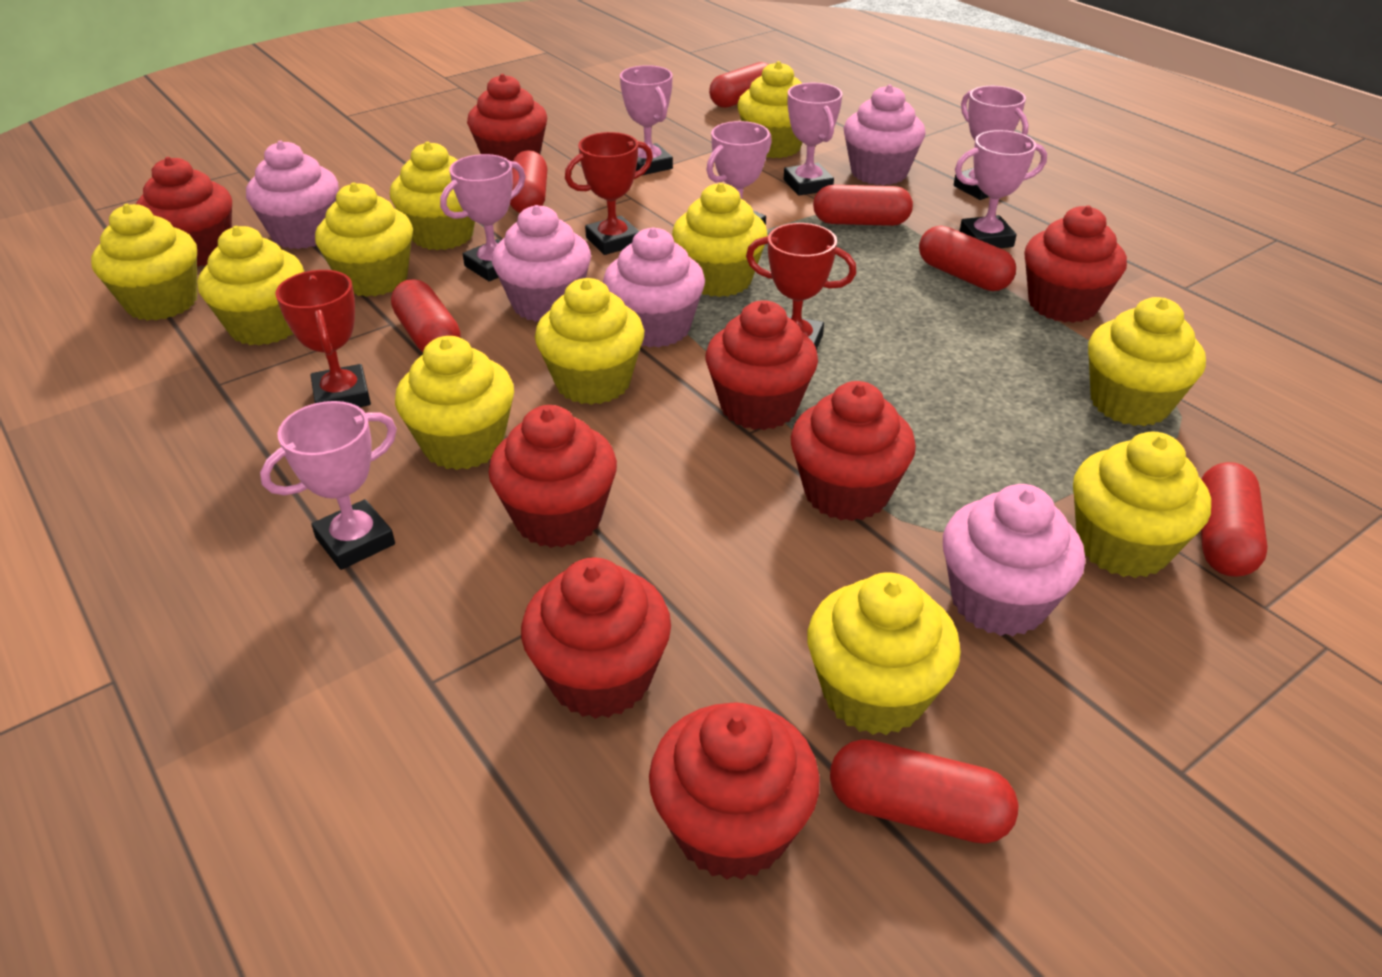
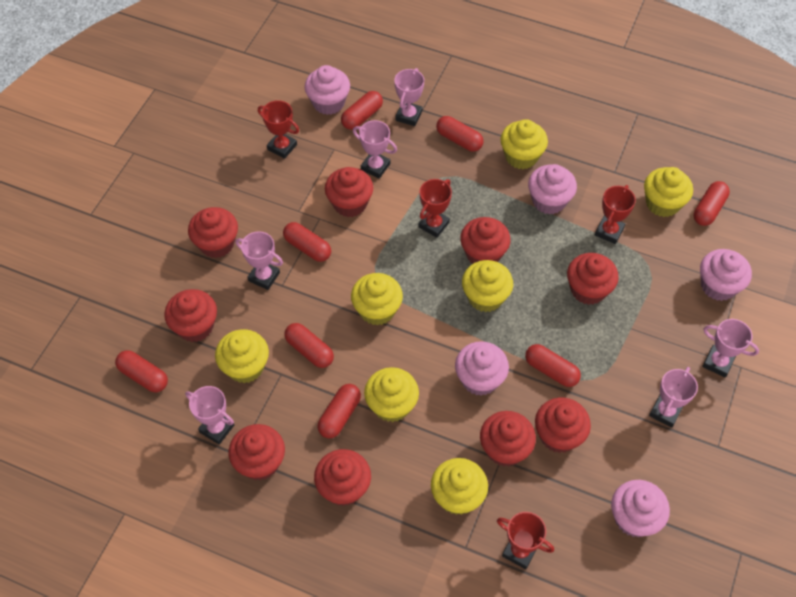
pink trophy: 7 -> 6
red capsule: 7 -> 8
red cupcake: 8 -> 9
red trophy: 3 -> 4
yellow cupcake: 11 -> 7

